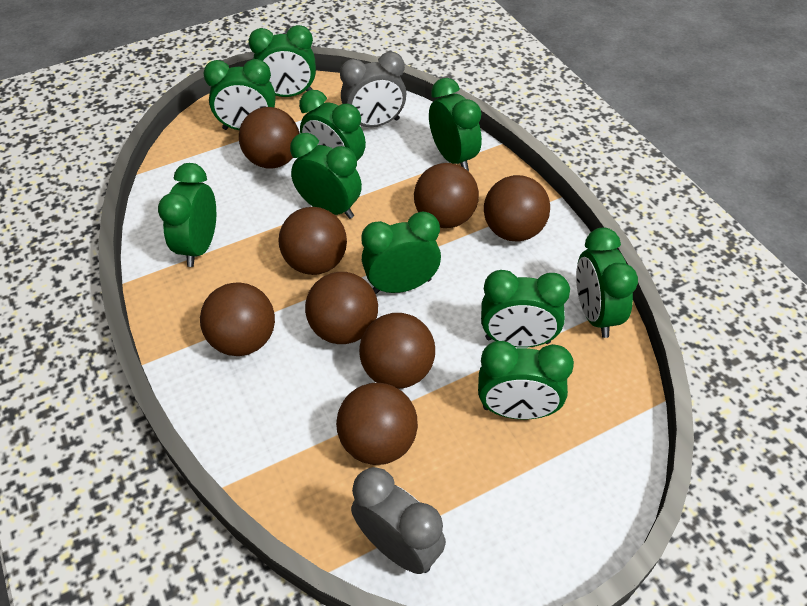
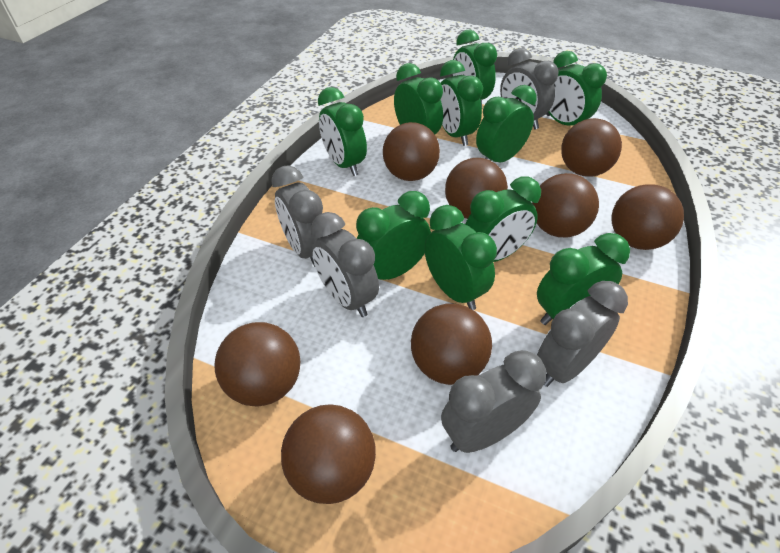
grey clock: 2 -> 5

